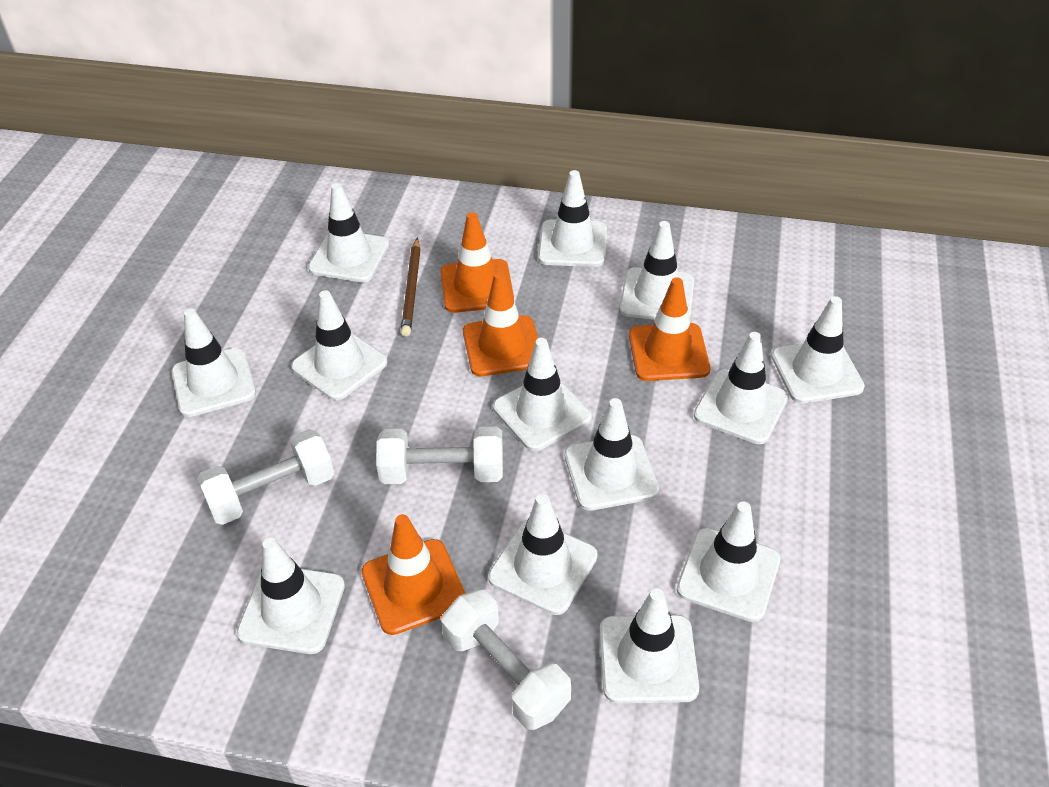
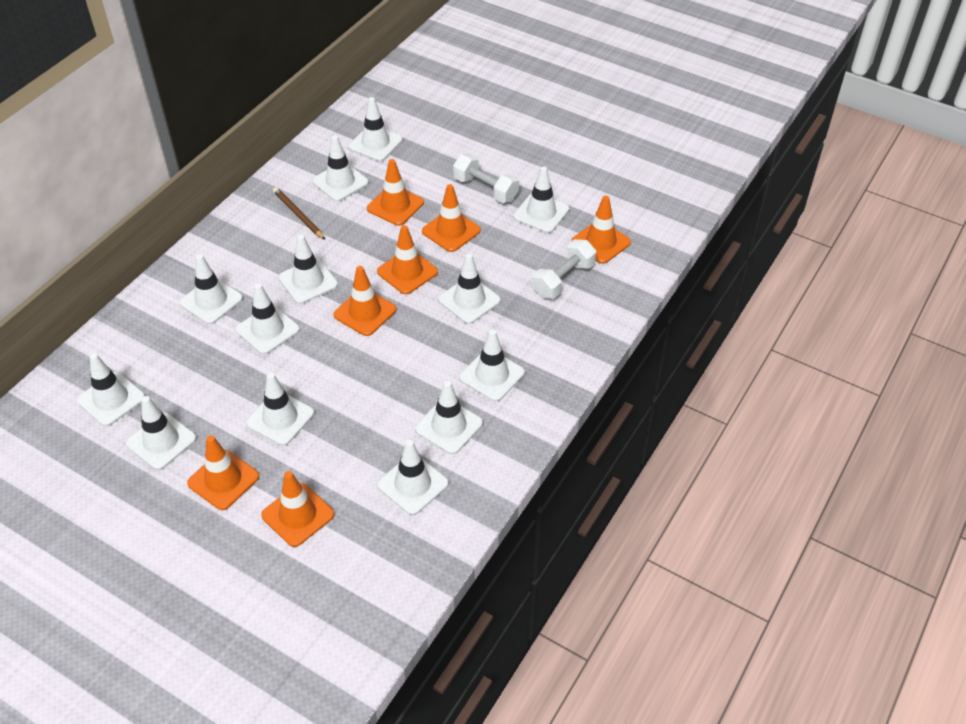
orange traffic cone: 4 -> 7
white dumbbell: 3 -> 2

